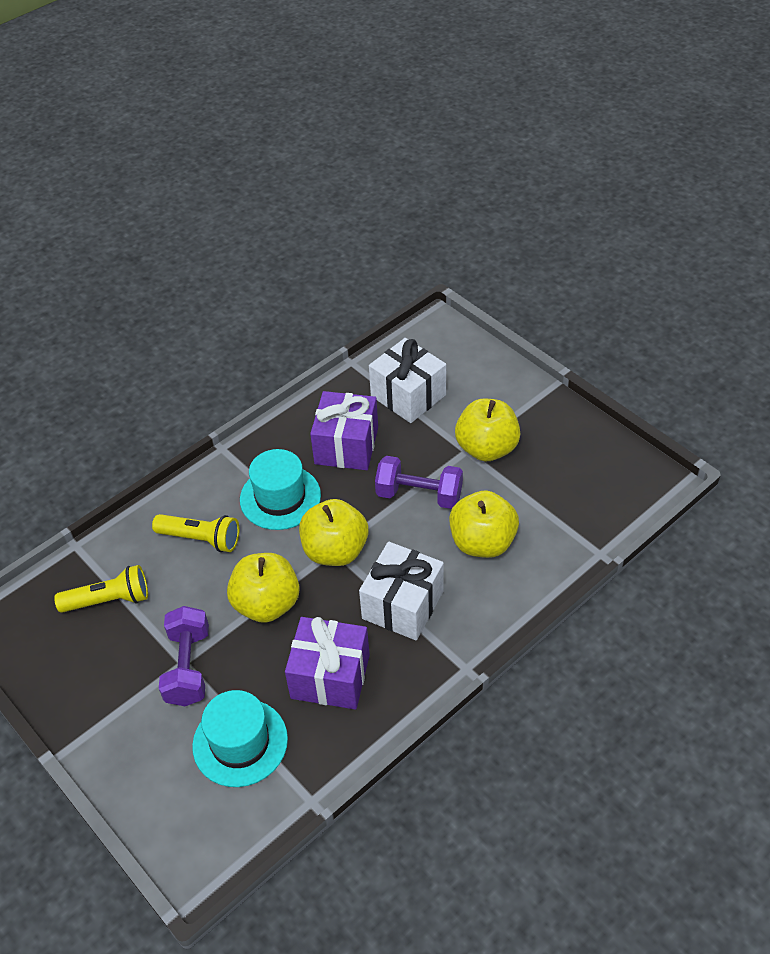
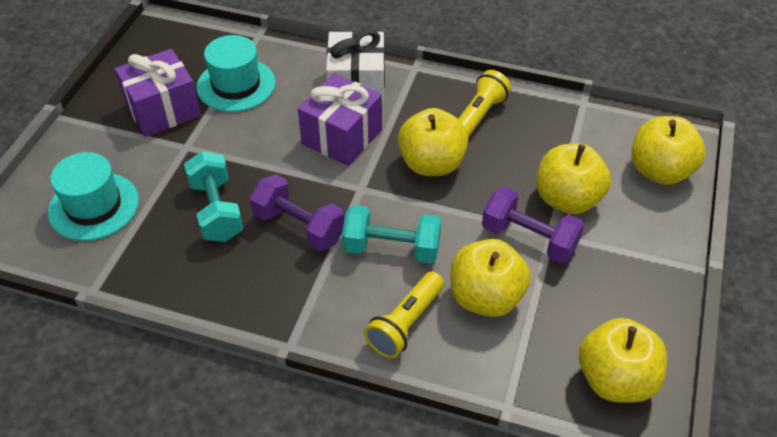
turquoise dumbbell: 0 -> 2
white gift: 2 -> 1
yellow apple: 4 -> 5

